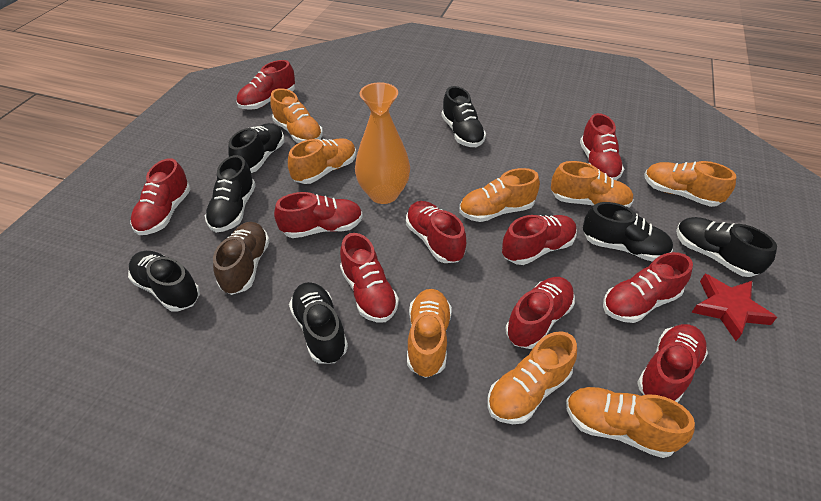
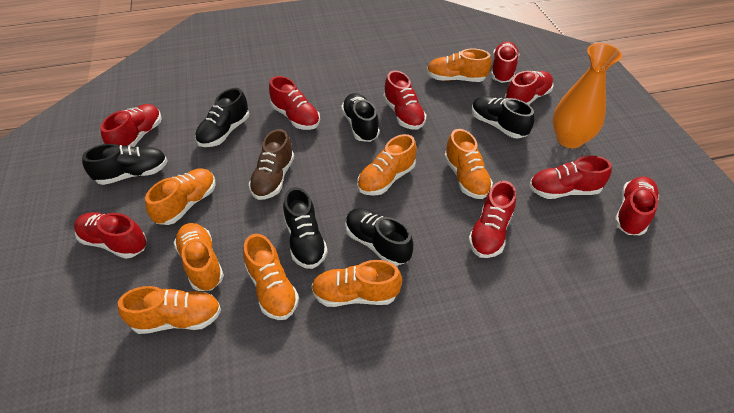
black shoe: 7 -> 6
red shoe: 10 -> 9
red star: 1 -> 0

